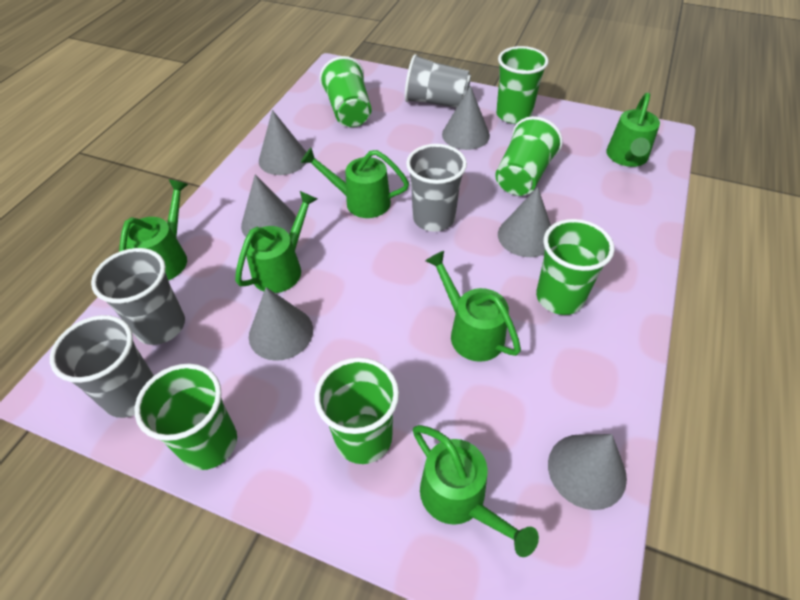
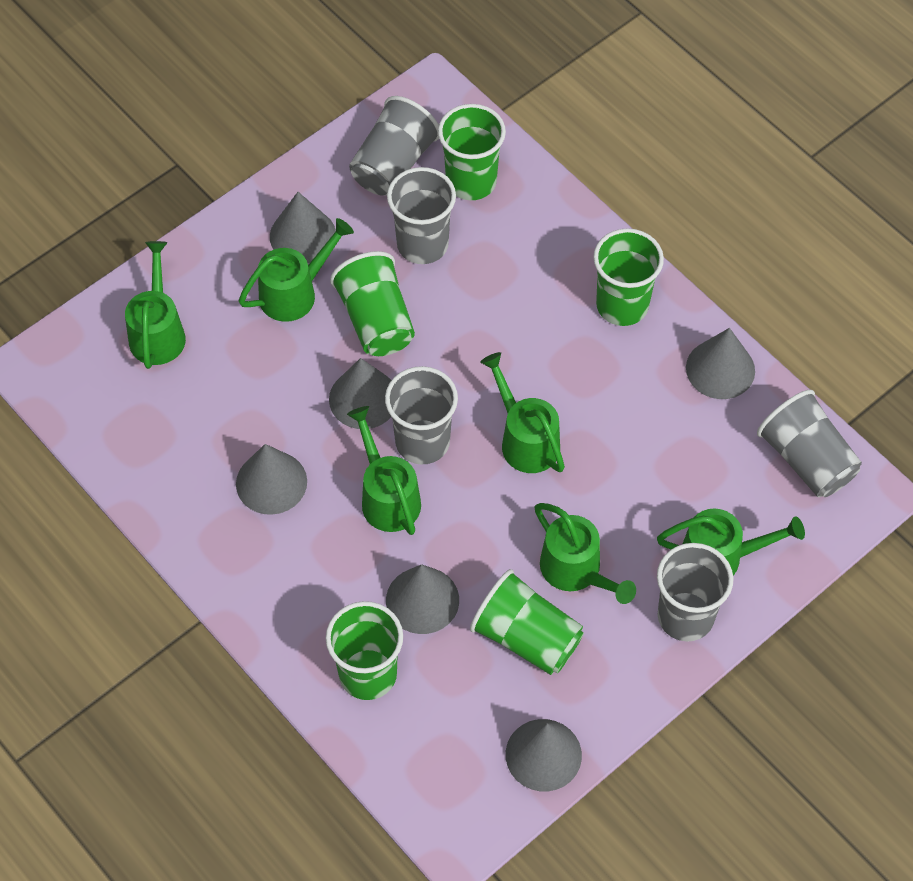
green cup: 6 -> 5
grey cup: 4 -> 5

